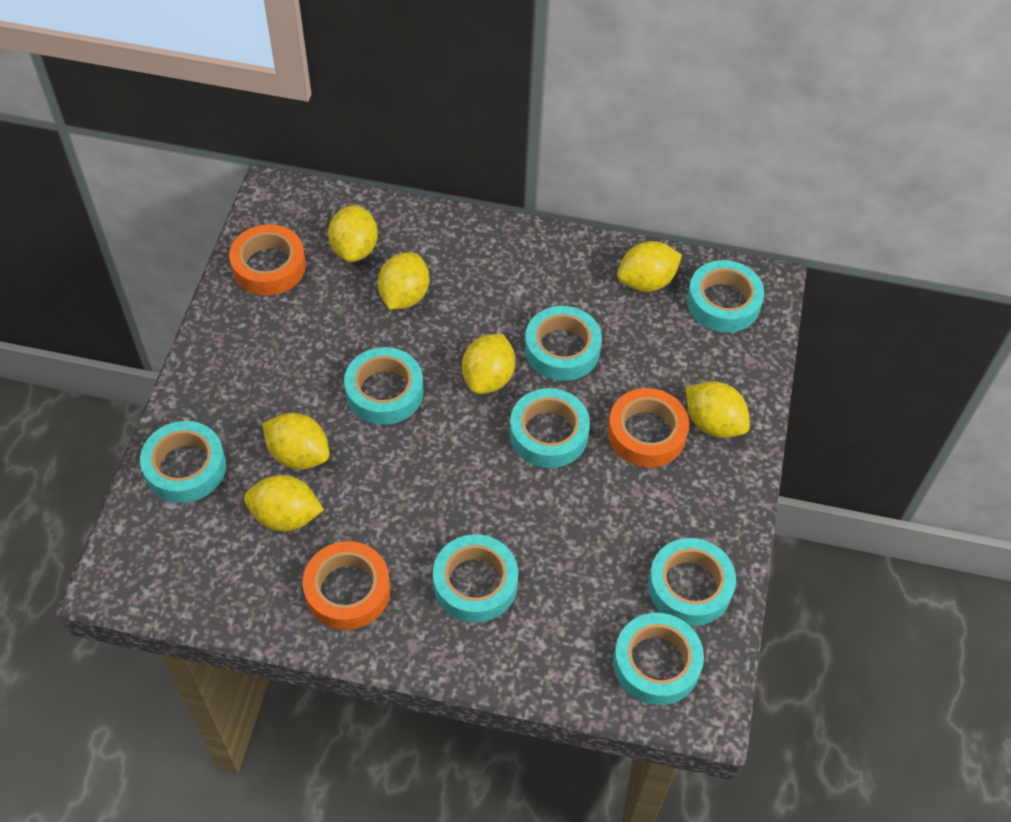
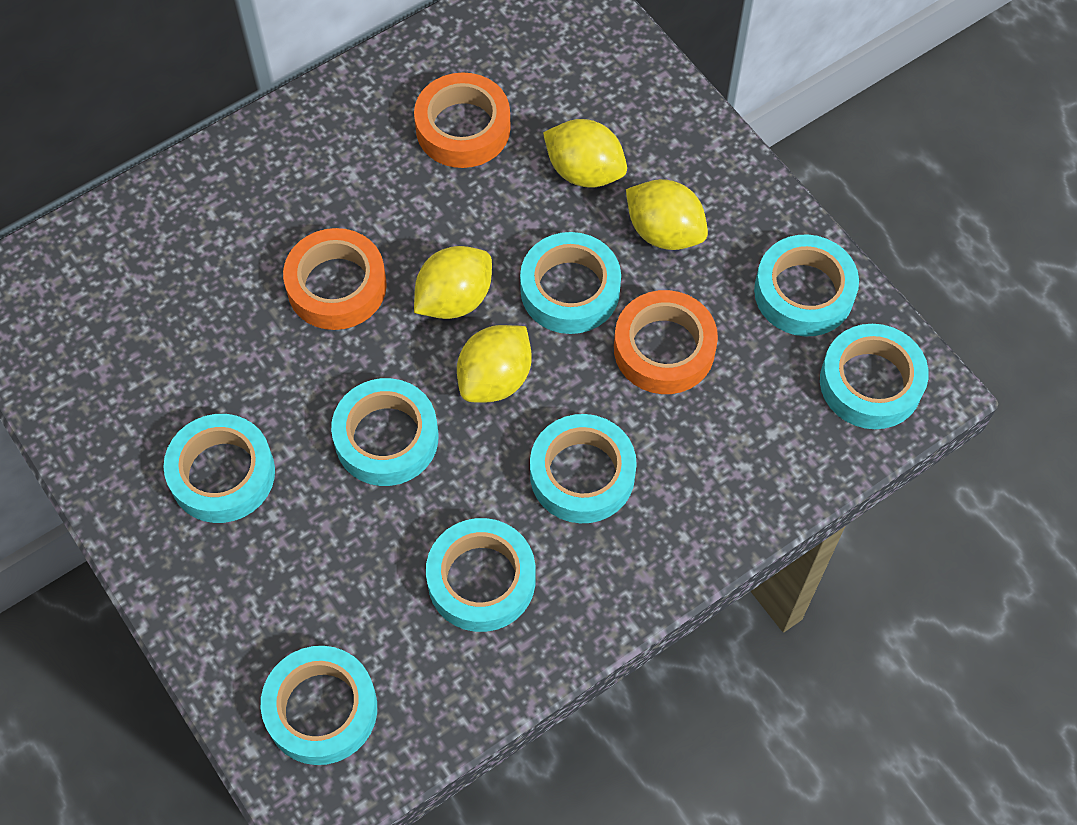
yellow lemon: 7 -> 4

